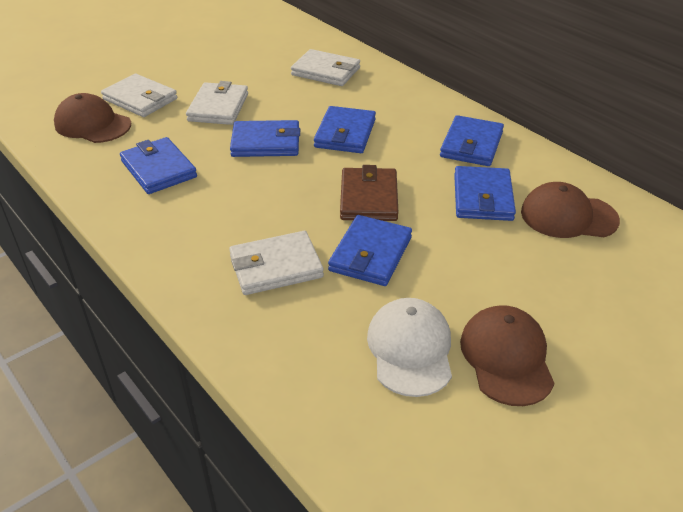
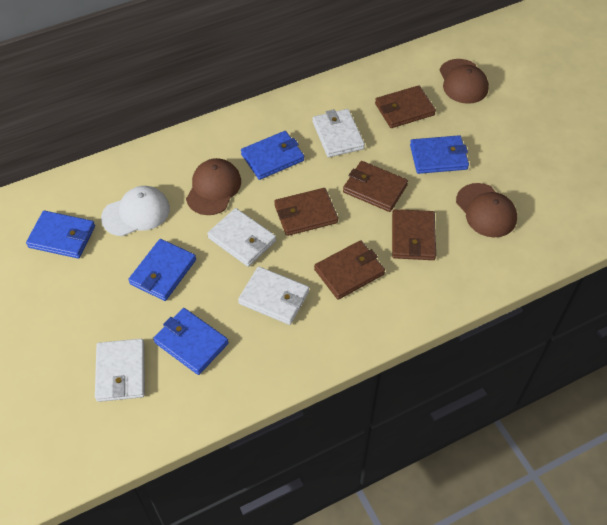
blue wallet: 6 -> 5
brown wallet: 1 -> 5

